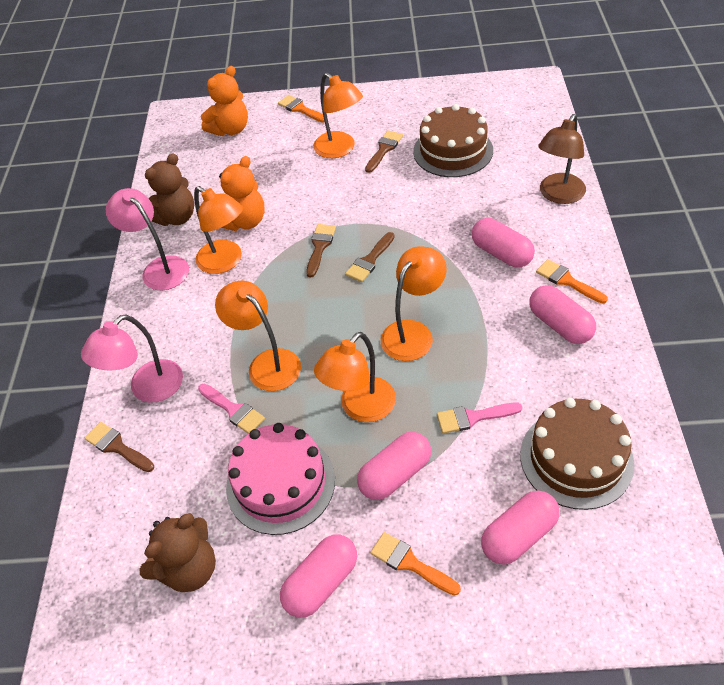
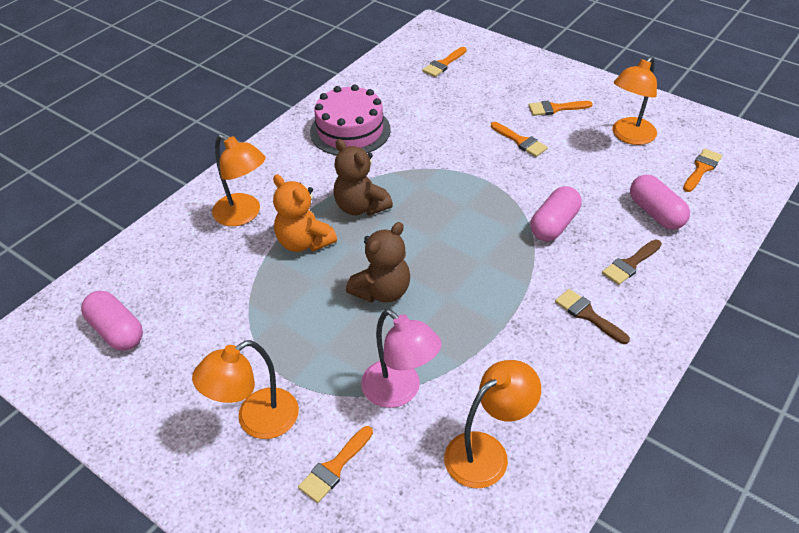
brown brush: 4 -> 2
brown cake: 2 -> 0
brown lamp: 1 -> 0
orange brush: 3 -> 5
orange lamp: 5 -> 4
orange teddy bear: 2 -> 1
pink brush: 2 -> 0
pink capsule: 5 -> 3
pink lamp: 2 -> 1

